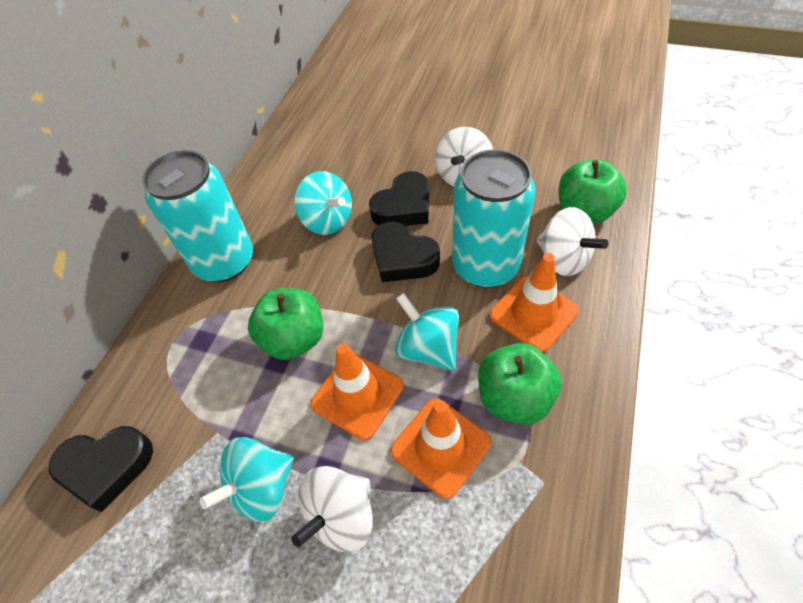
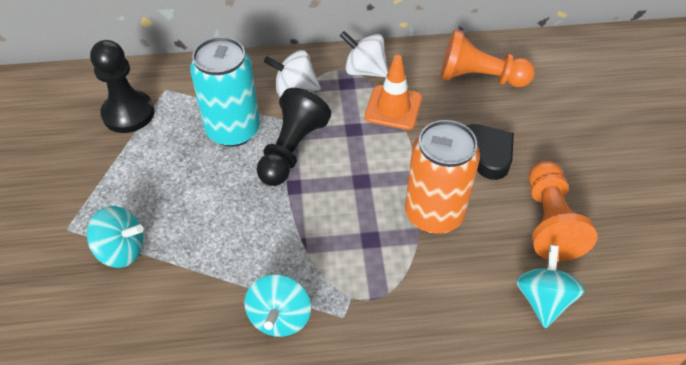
black heart: 3 -> 1
black pawn: 0 -> 2
green apple: 3 -> 0
orange can: 0 -> 1
orange pawn: 0 -> 2
orange traffic cone: 3 -> 1
turquoise can: 2 -> 1
white spinning top: 3 -> 2

